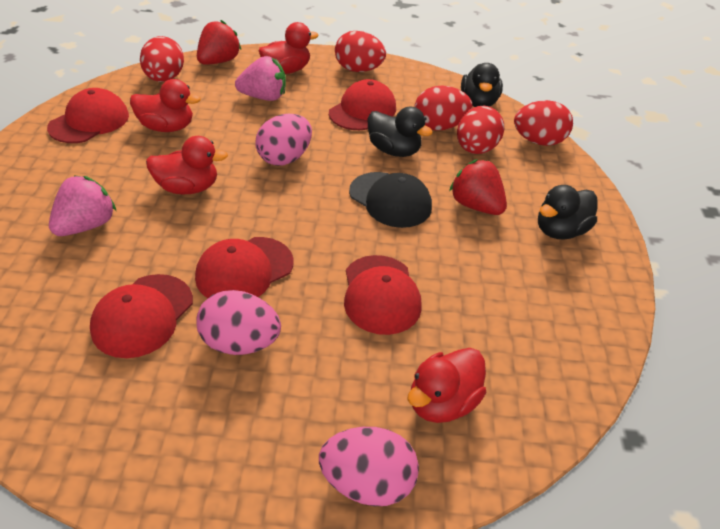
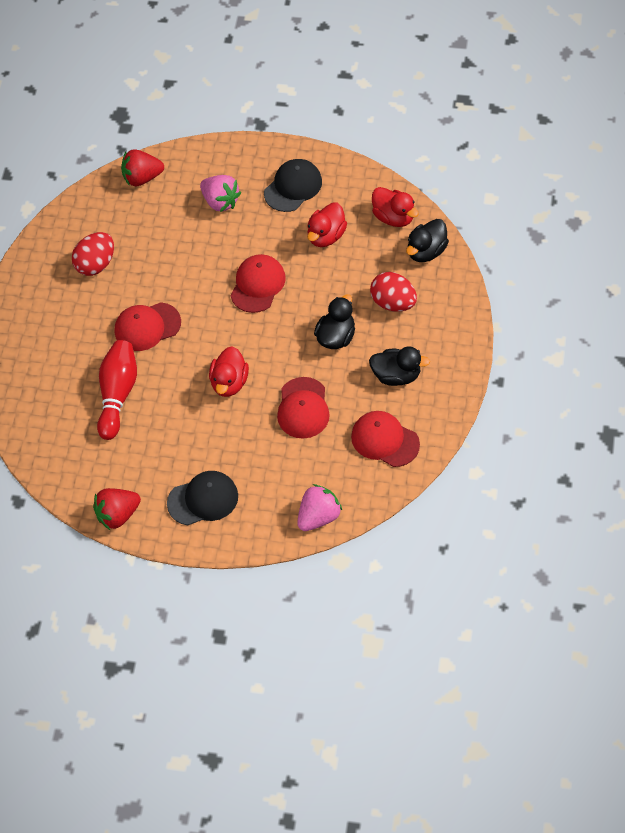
black cap: 1 -> 2
pink egg: 3 -> 0
red bowling pin: 0 -> 1
red cap: 5 -> 4
red duck: 4 -> 3
red egg: 5 -> 2

